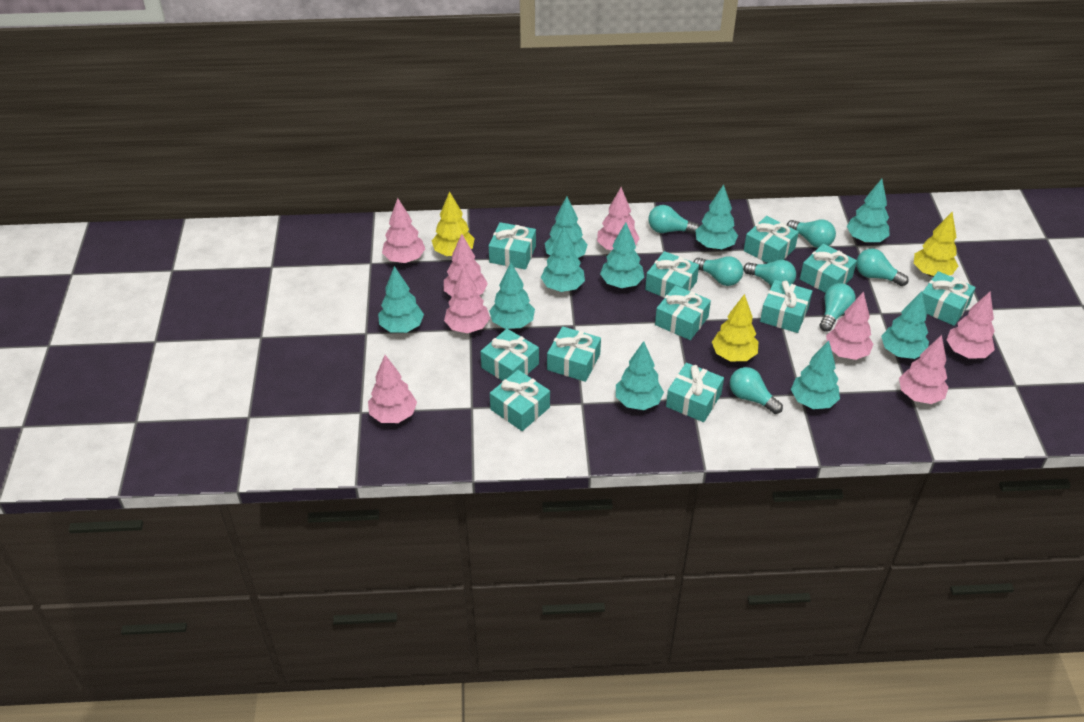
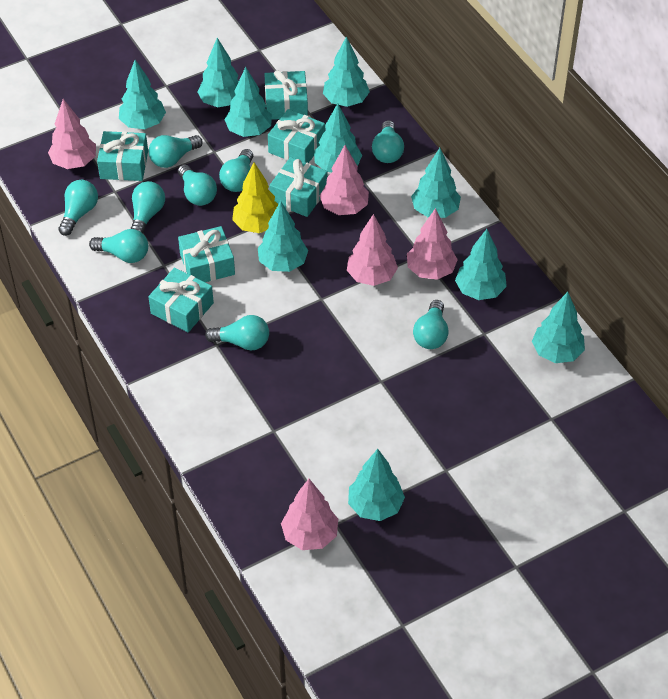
pink tree: 8 -> 5
turquoise gift: 11 -> 6
turquoise light bulb: 7 -> 9
yellow tree: 3 -> 1

